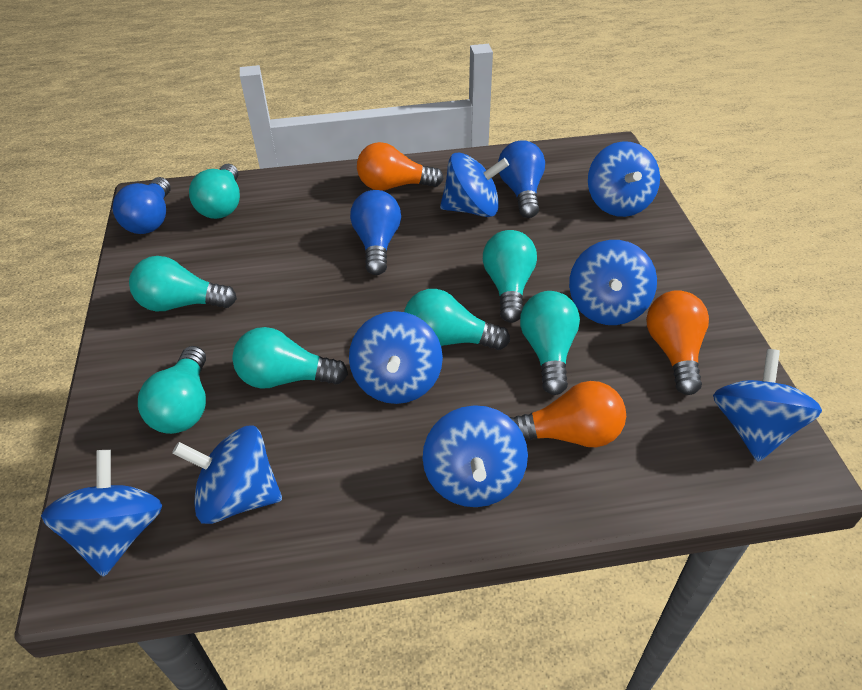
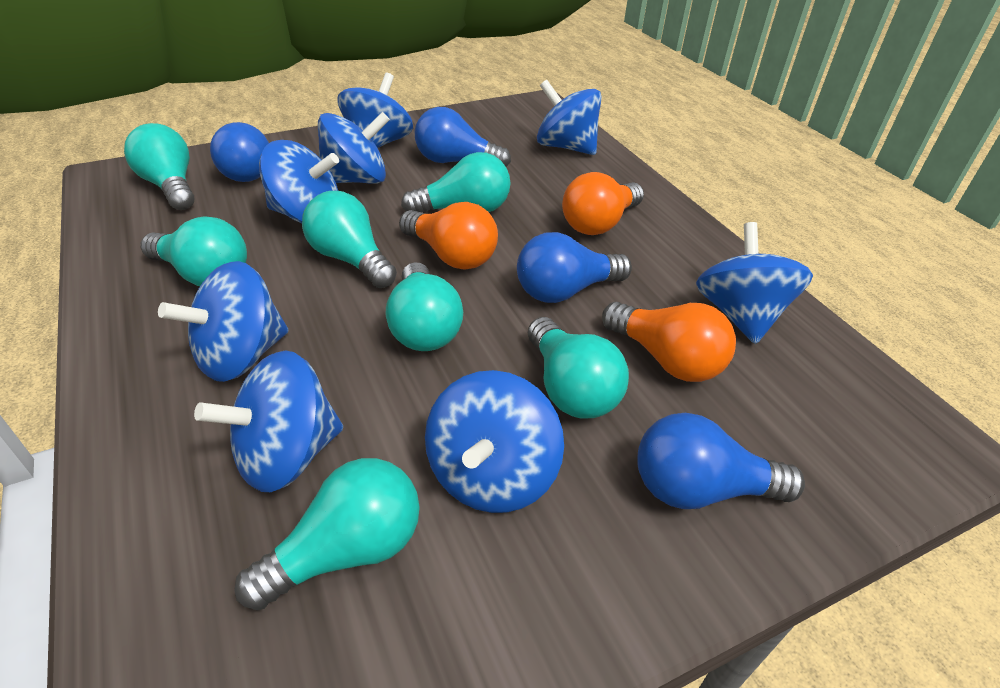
blue light bulb: 3 -> 4

